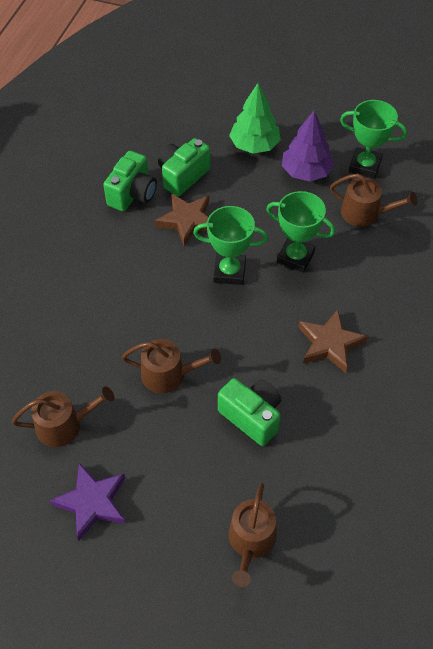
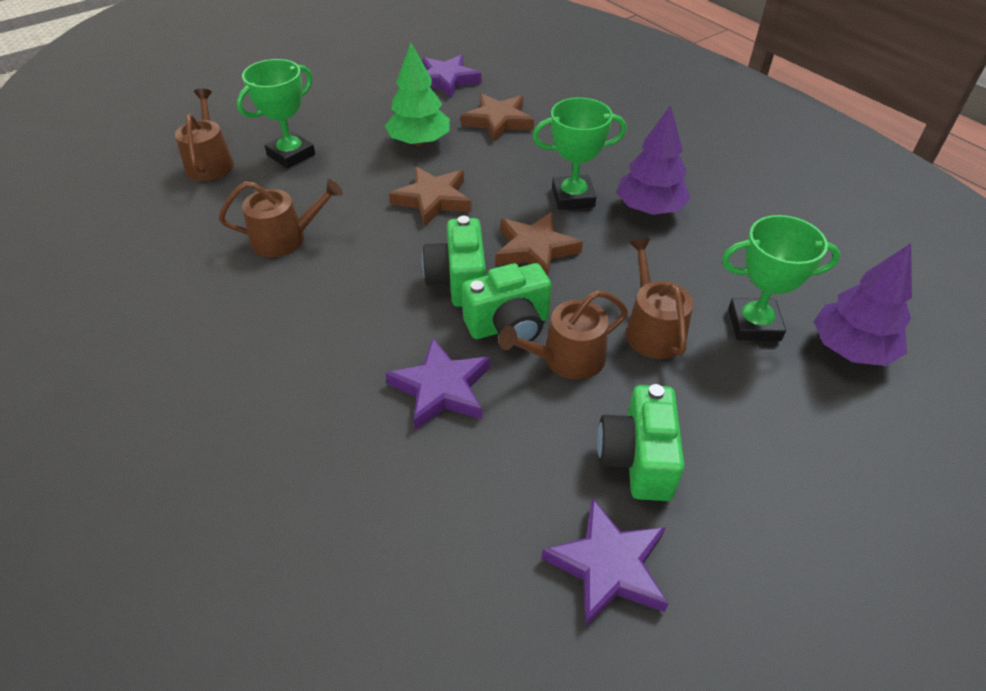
brown star: 2 -> 3
purple star: 1 -> 3
purple tree: 1 -> 2

